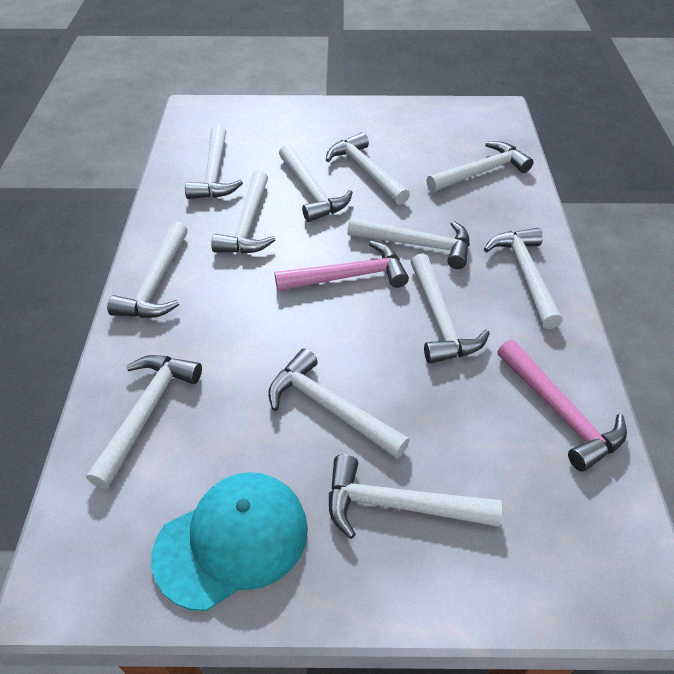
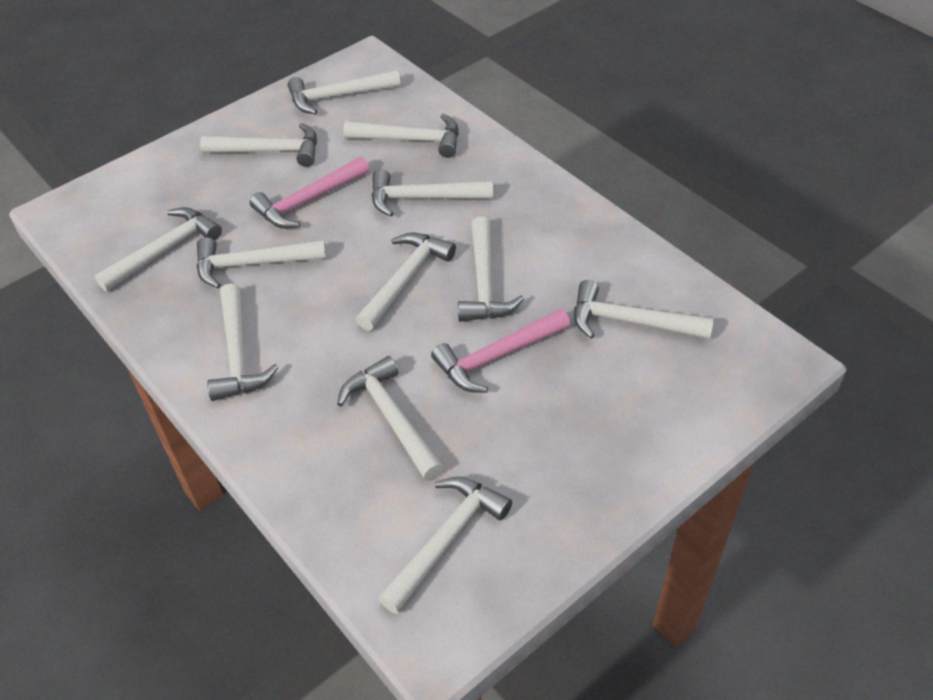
turquoise cap: 1 -> 0

